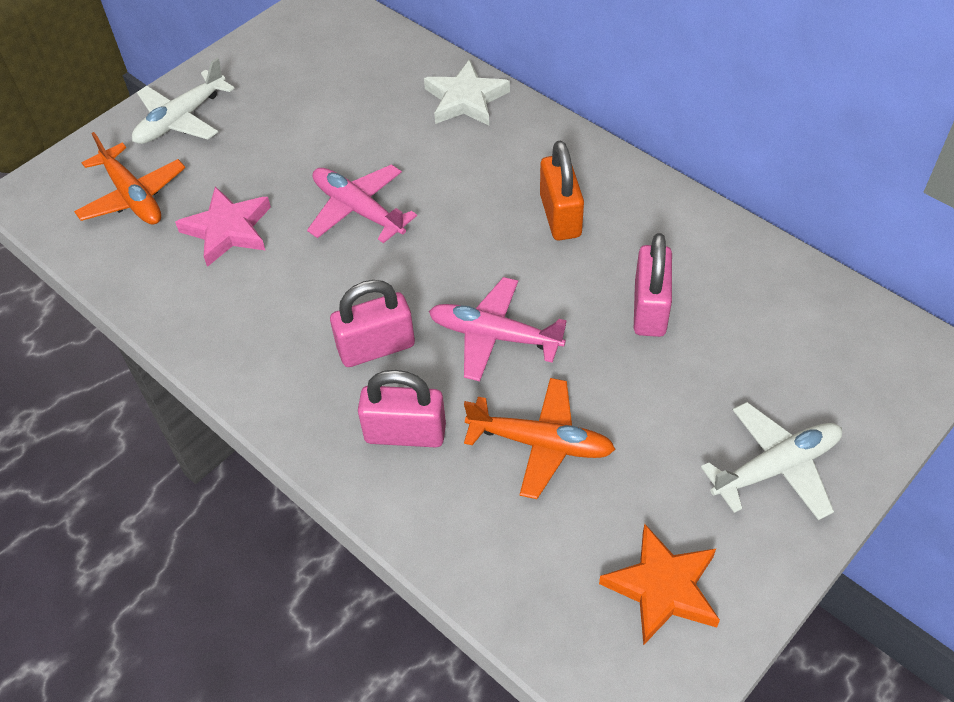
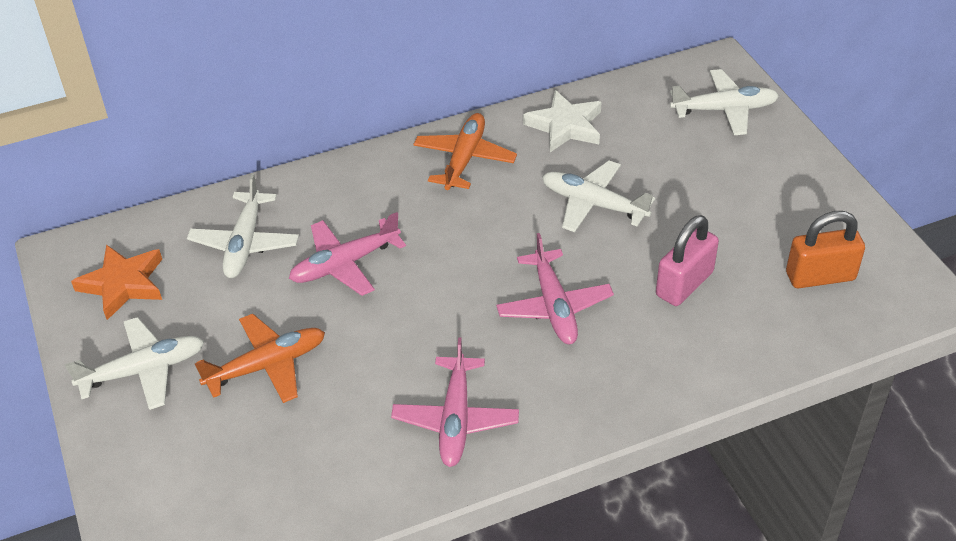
pink padlock: 3 -> 1
pink plane: 2 -> 3
pink star: 1 -> 0
white plane: 2 -> 4

